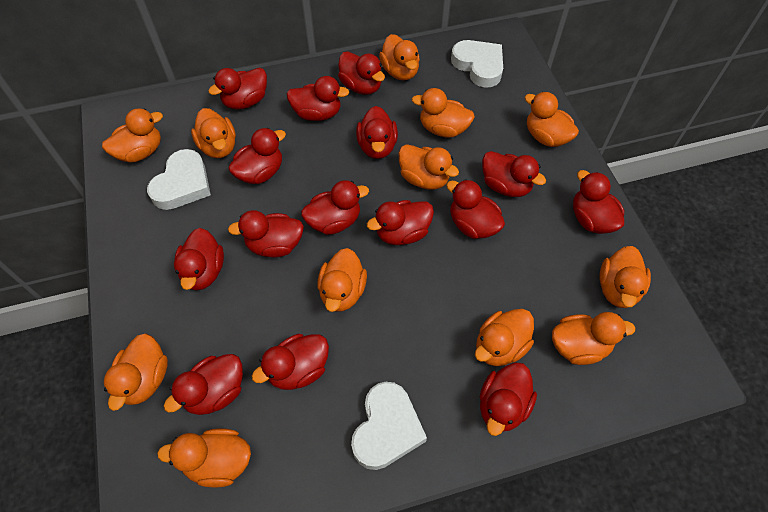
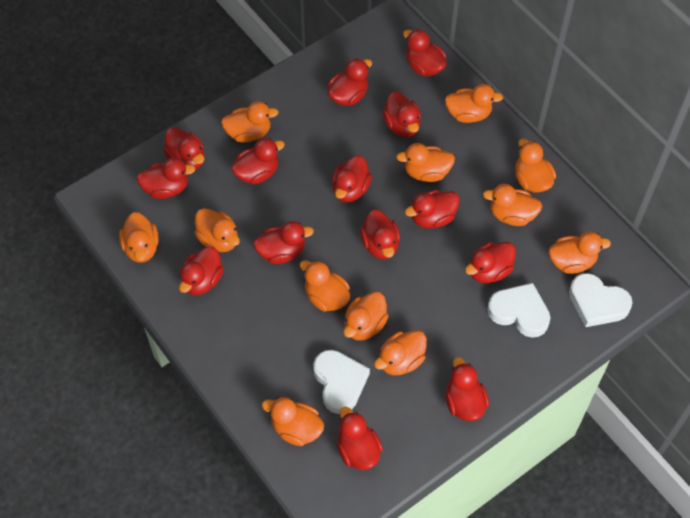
red duck: 15 -> 14

